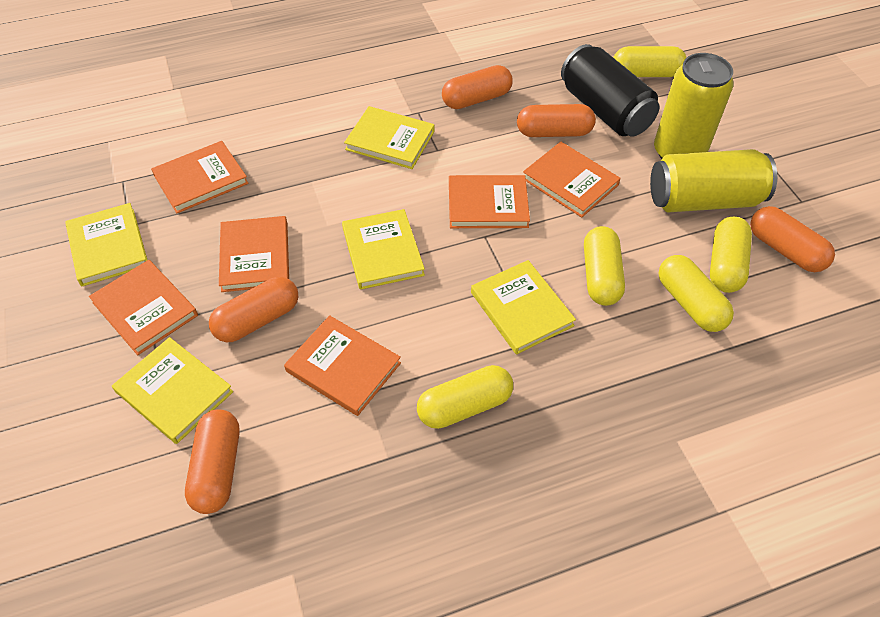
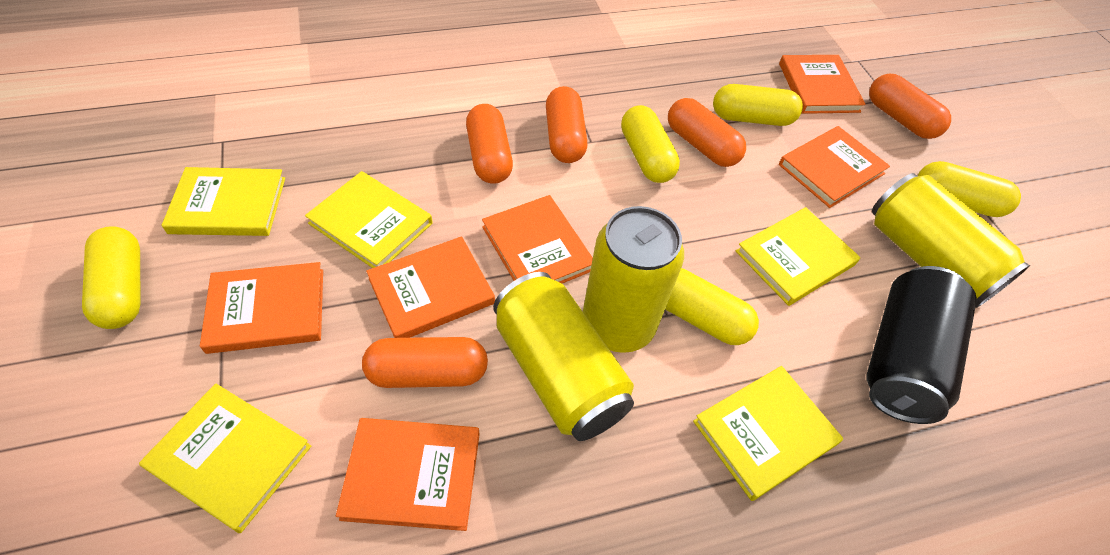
yellow can: 2 -> 3

